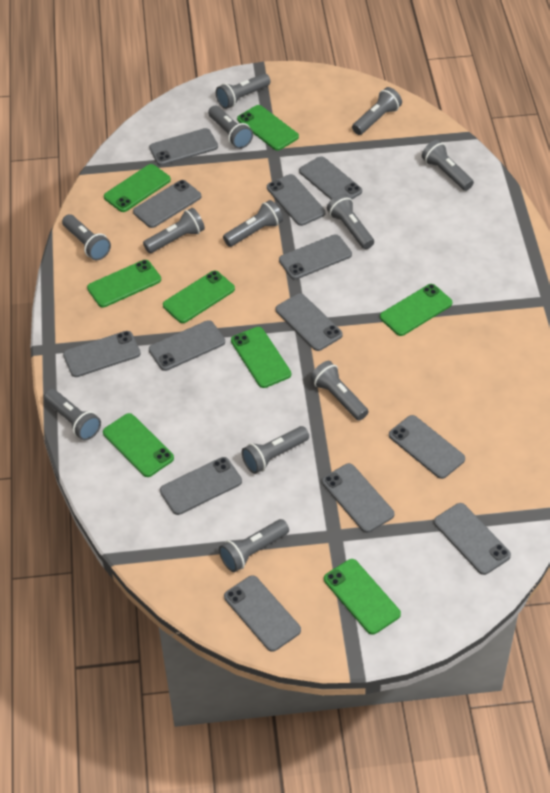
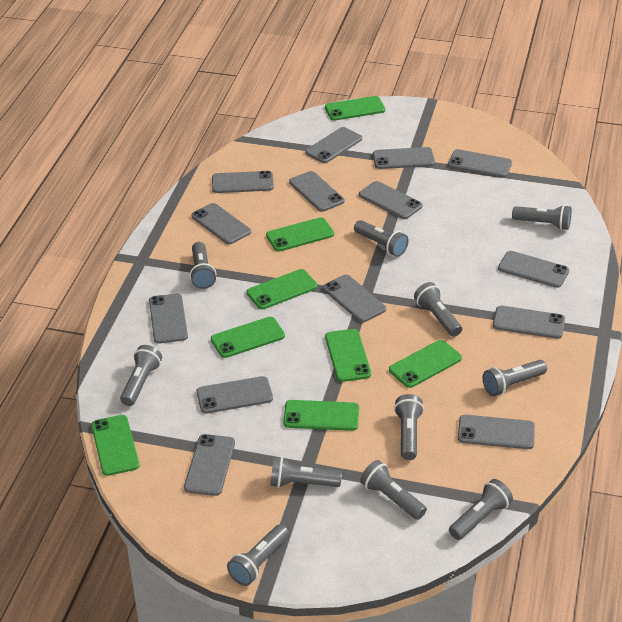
grey flashlight: 12 -> 11
grey phone: 13 -> 14

